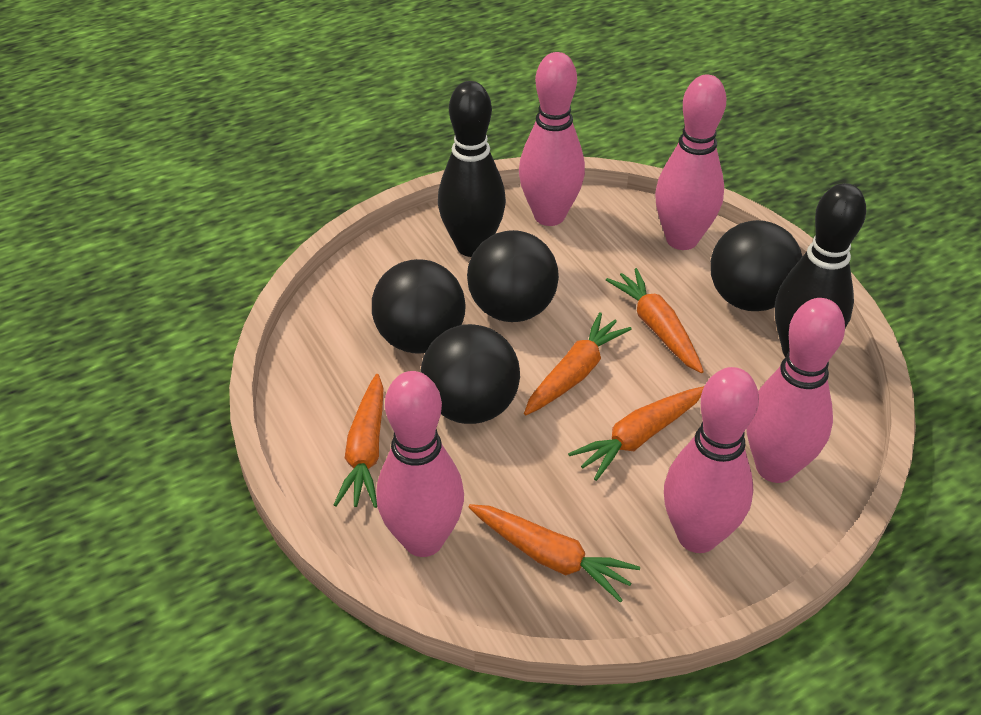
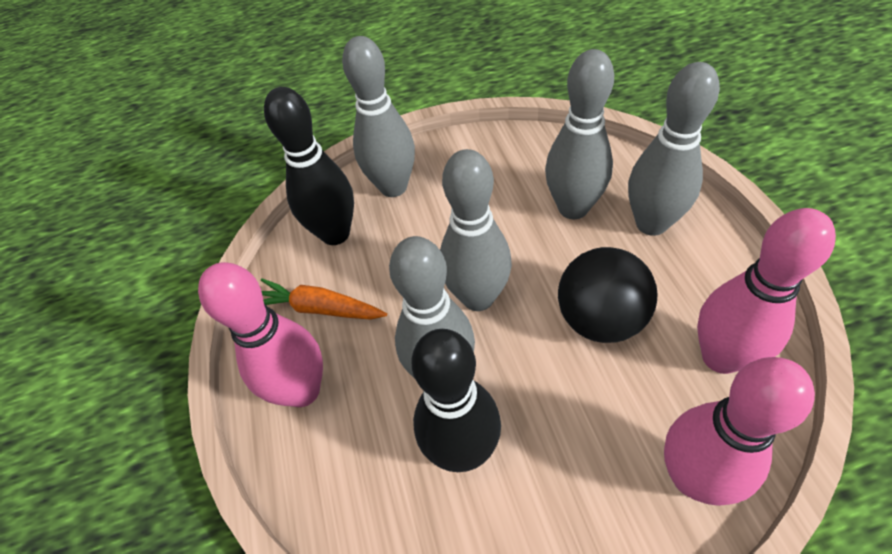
black ball: 4 -> 1
grey bowling pin: 0 -> 5
orange carrot: 5 -> 1
pink bowling pin: 5 -> 3

